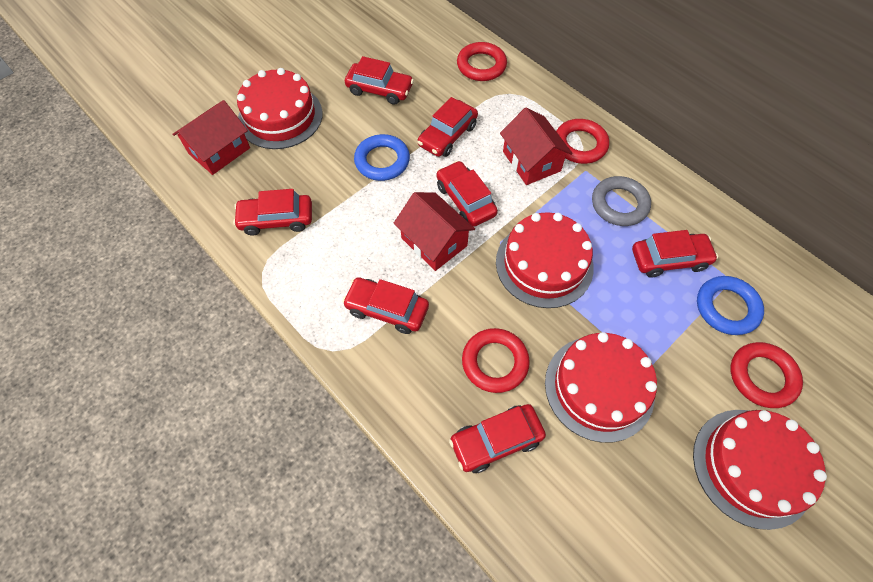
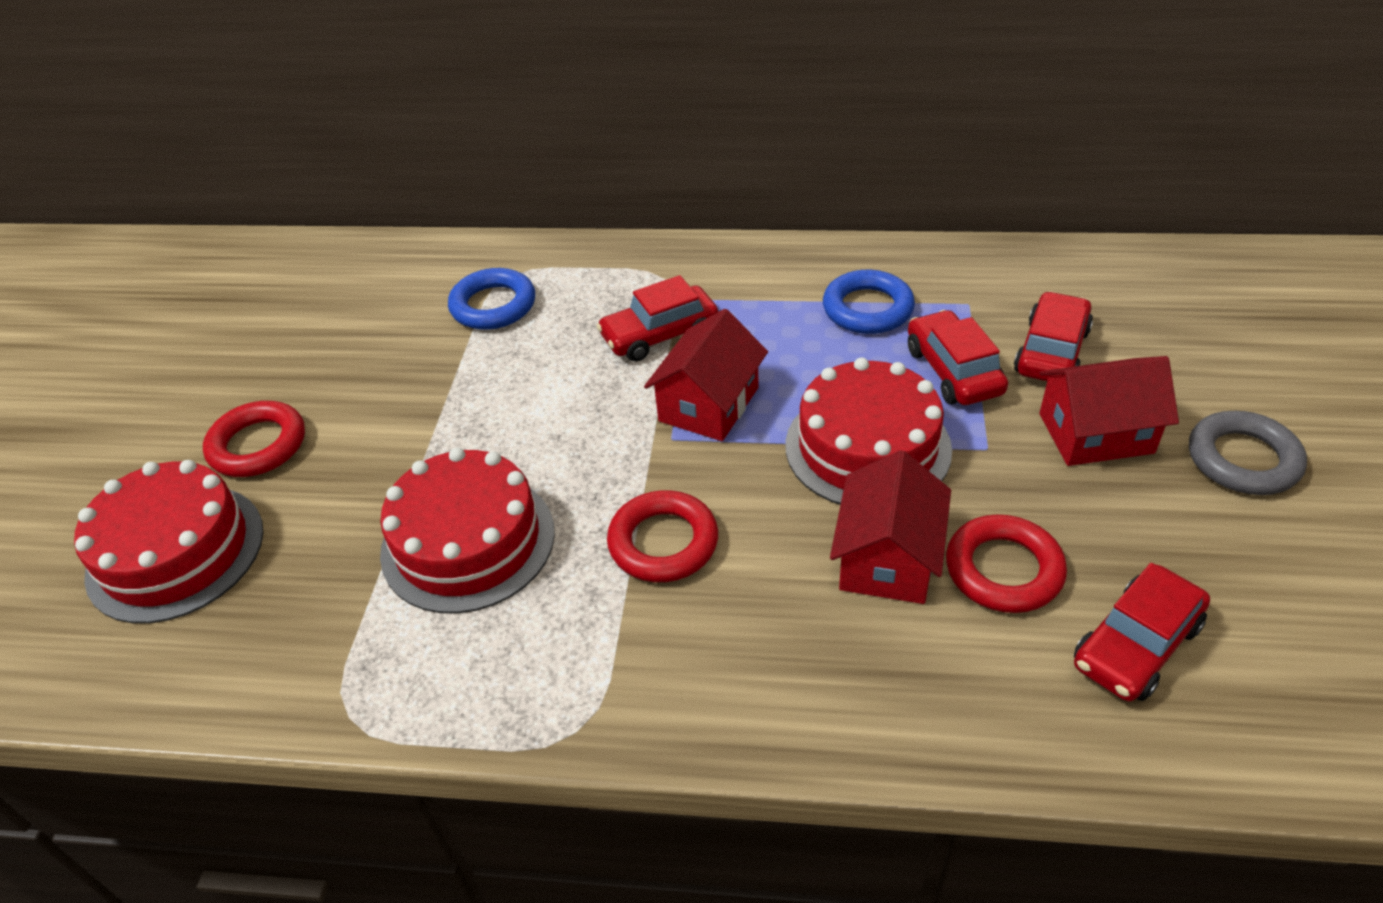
red cake: 4 -> 3
red car: 7 -> 4
red ring: 4 -> 3

